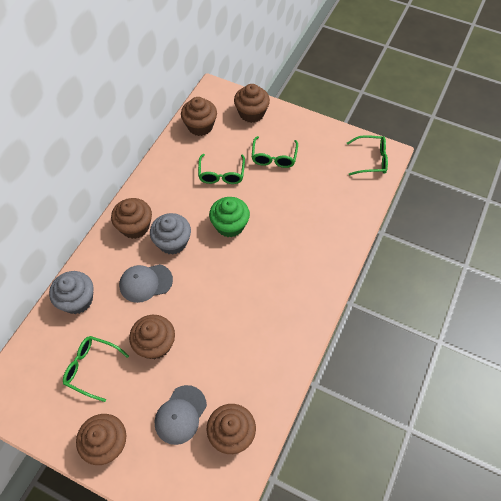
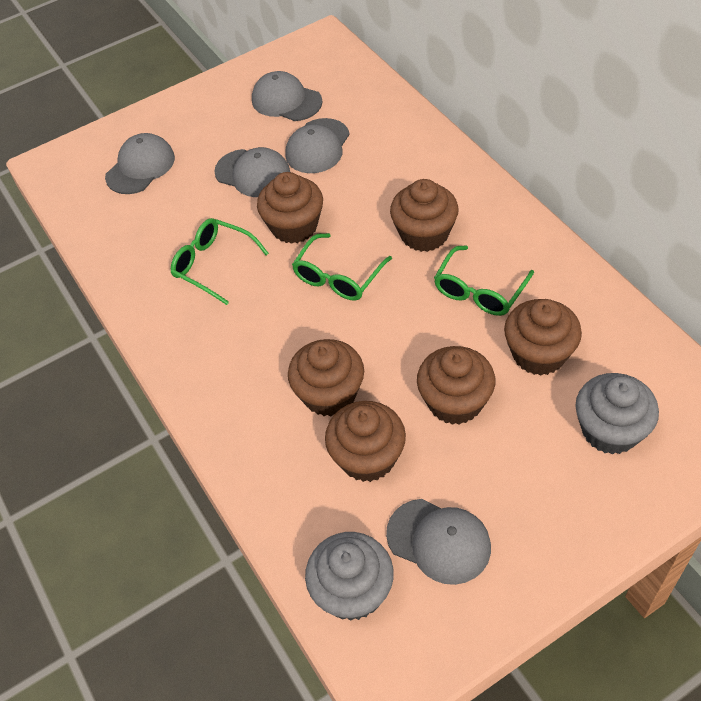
green cupcake: 1 -> 0
green glasses: 4 -> 3
grey cap: 2 -> 5

